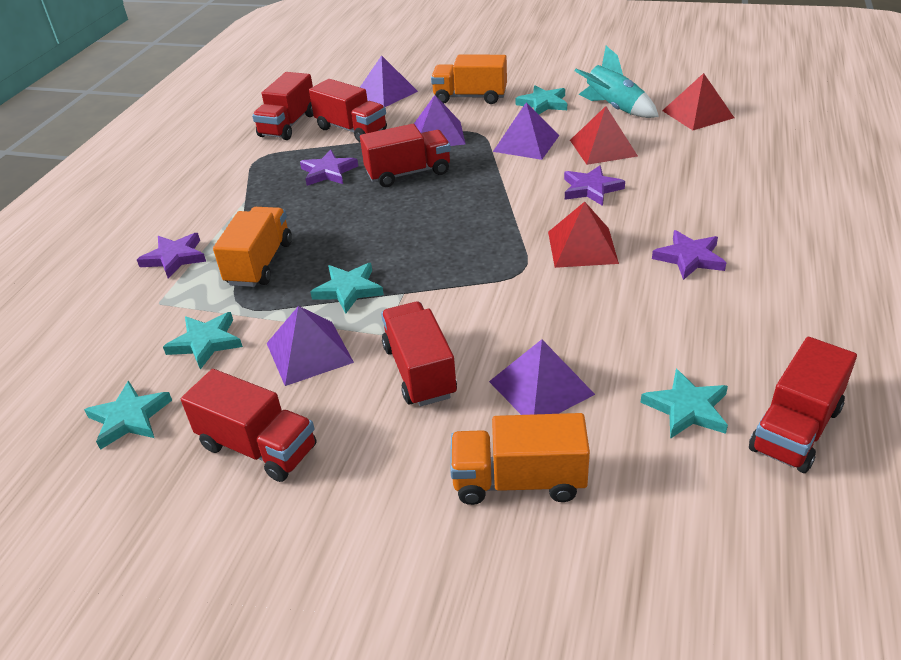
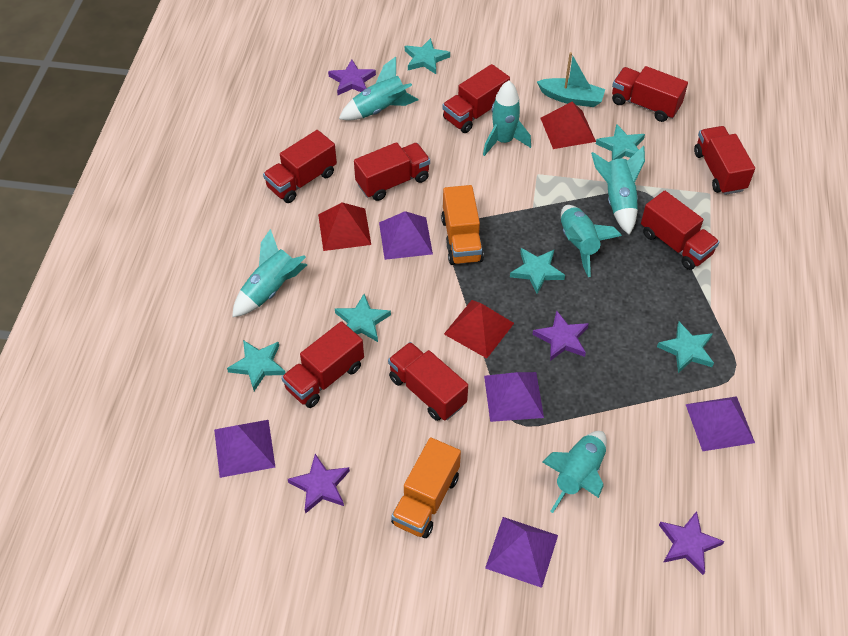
orange truck: 3 -> 2
red truck: 6 -> 8
turquoise boat: 0 -> 1
turquoise rocket: 1 -> 6
turquoise star: 5 -> 6

